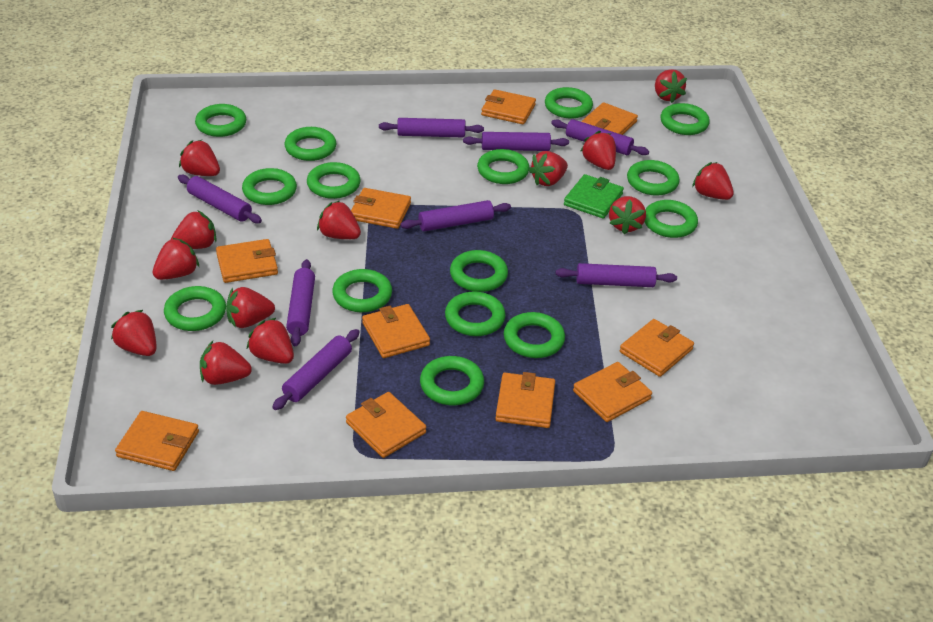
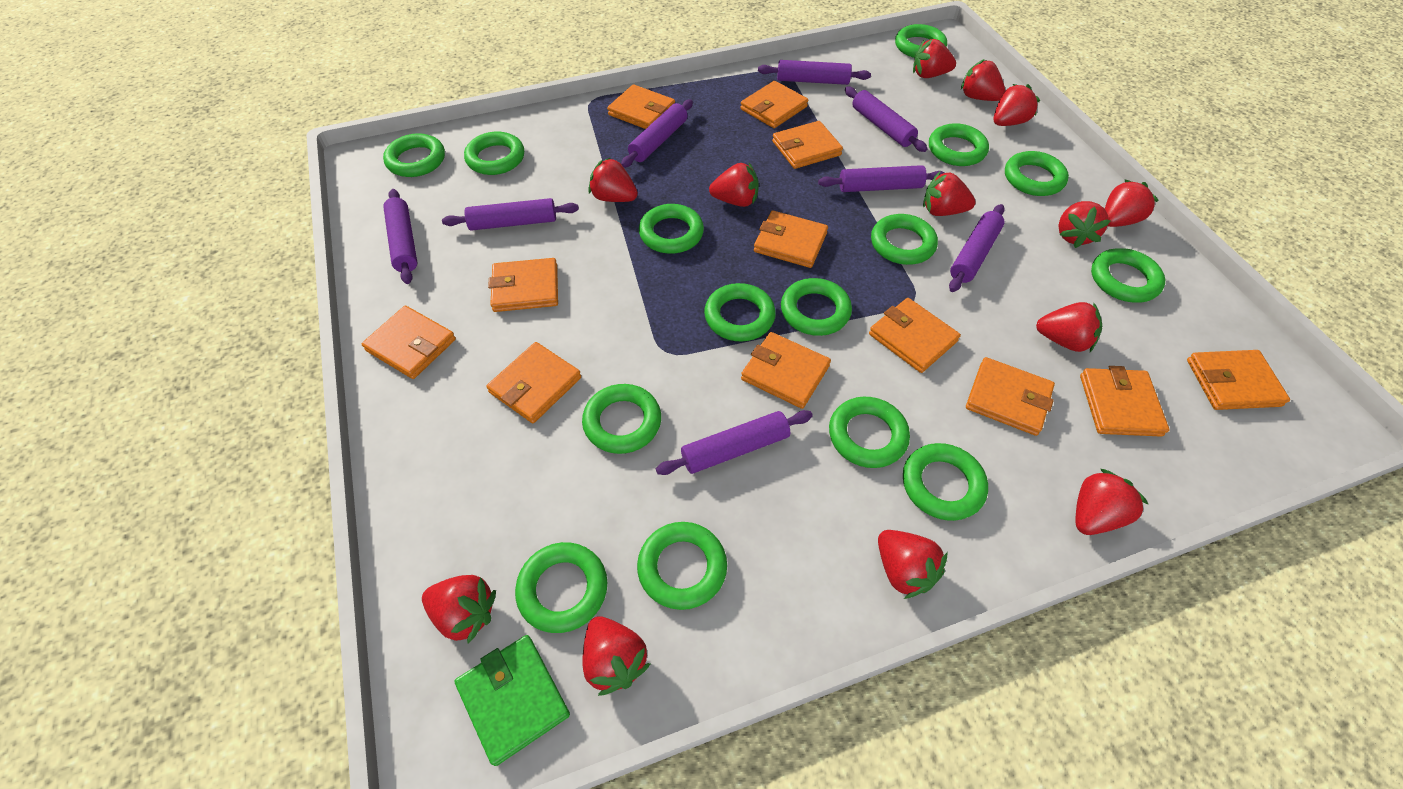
orange wallet: 10 -> 12

